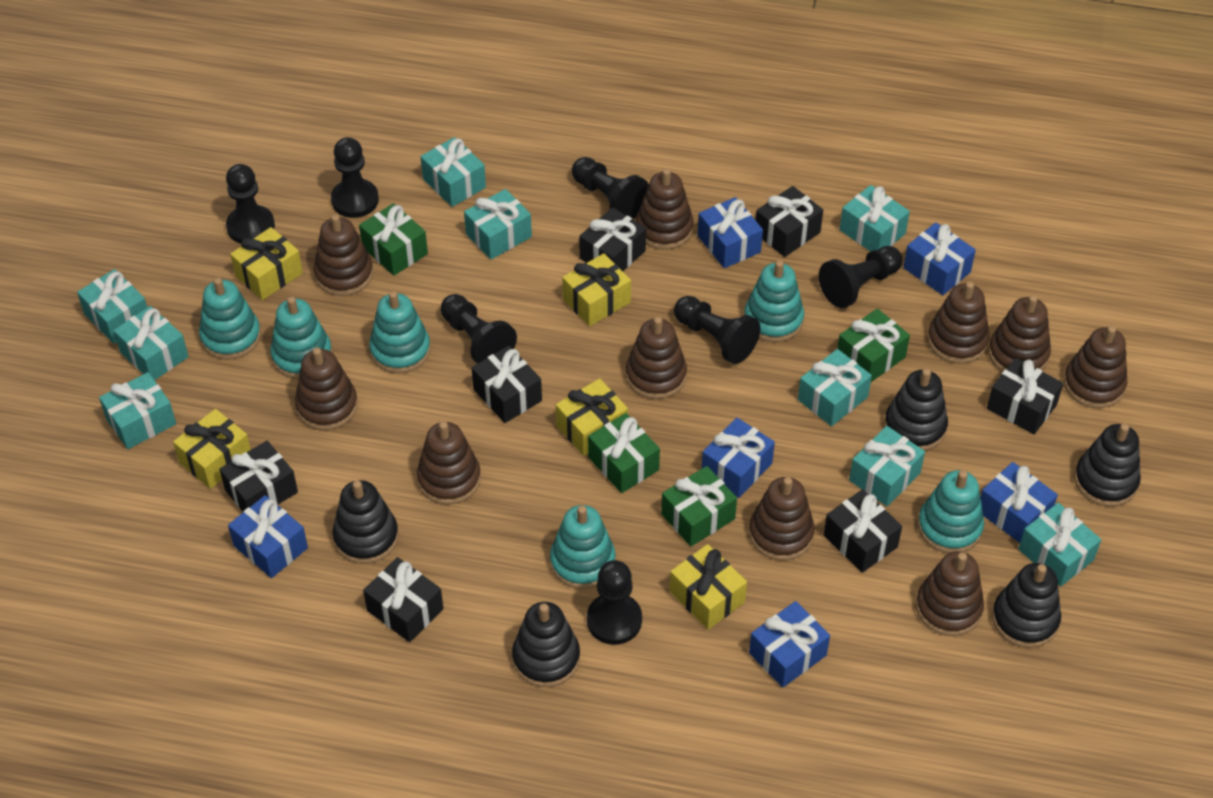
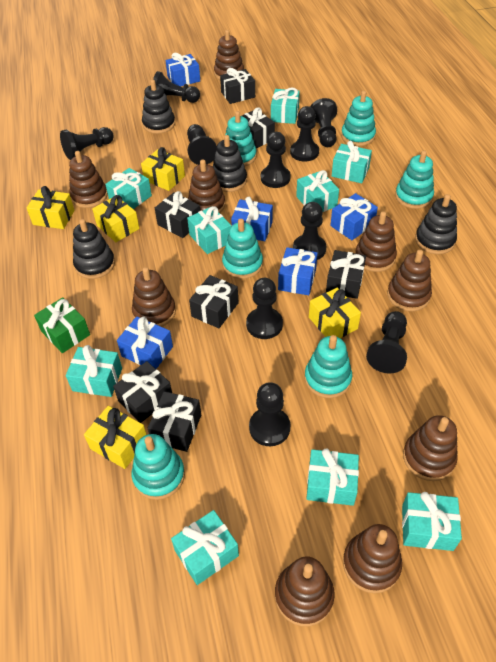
black pawn: 7 -> 10
black stacking toy: 5 -> 4
blue gift: 6 -> 5
brown stacking toy: 10 -> 9
green gift: 4 -> 1

